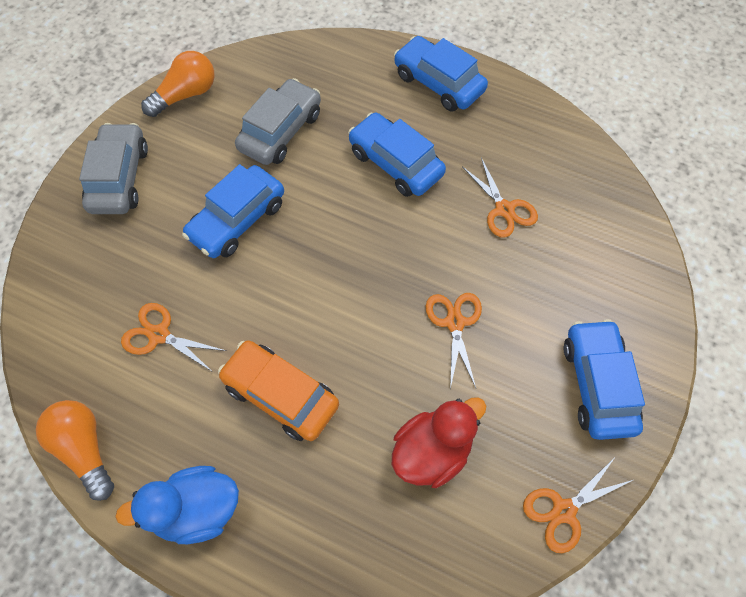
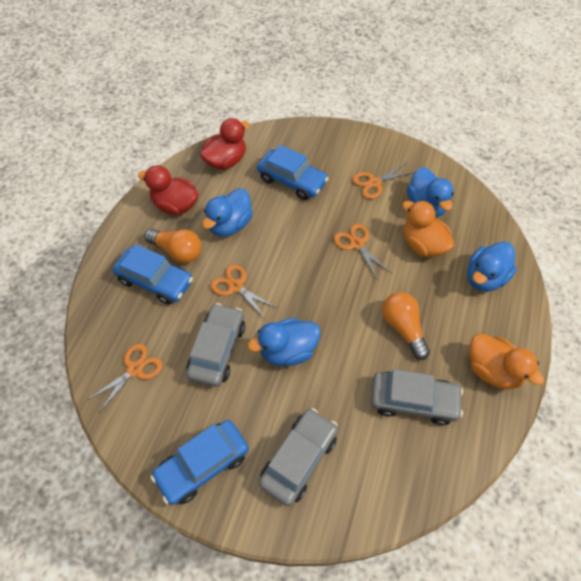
blue car: 4 -> 3
blue duck: 1 -> 4
grey car: 2 -> 3
orange car: 1 -> 0
orange duck: 0 -> 2
red duck: 1 -> 2

